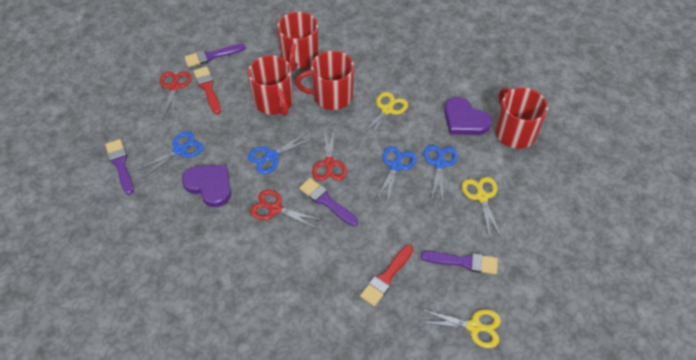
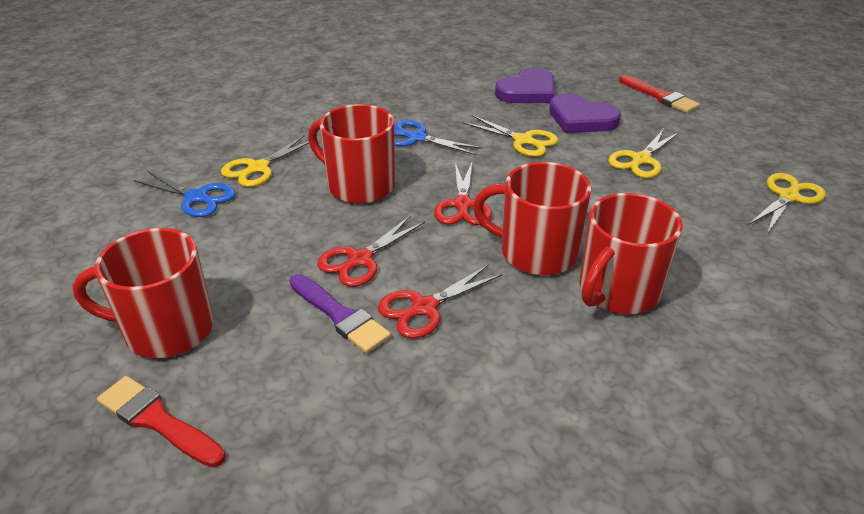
blue scissors: 4 -> 2
purple brush: 4 -> 1
yellow scissors: 3 -> 4

